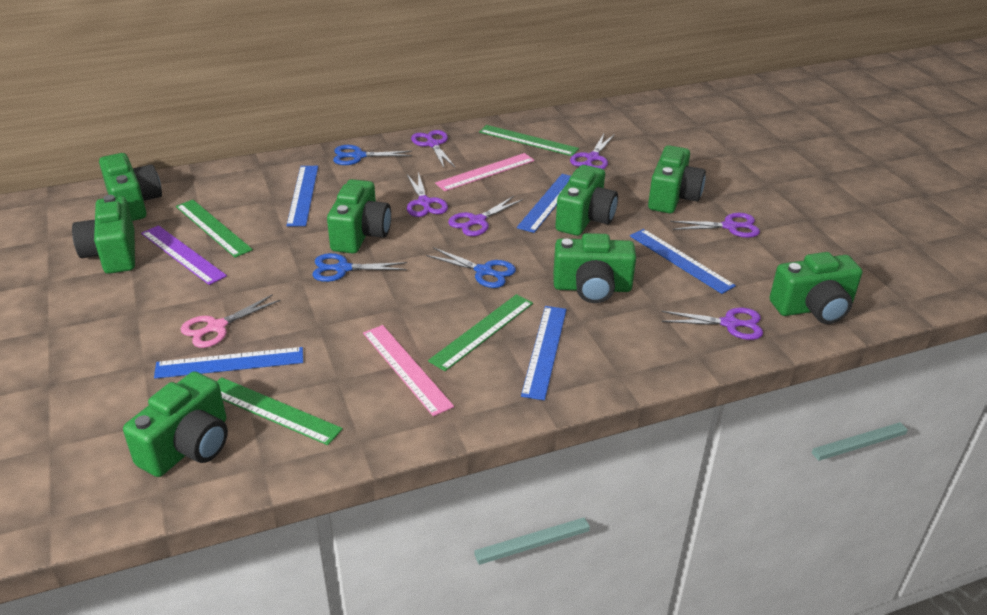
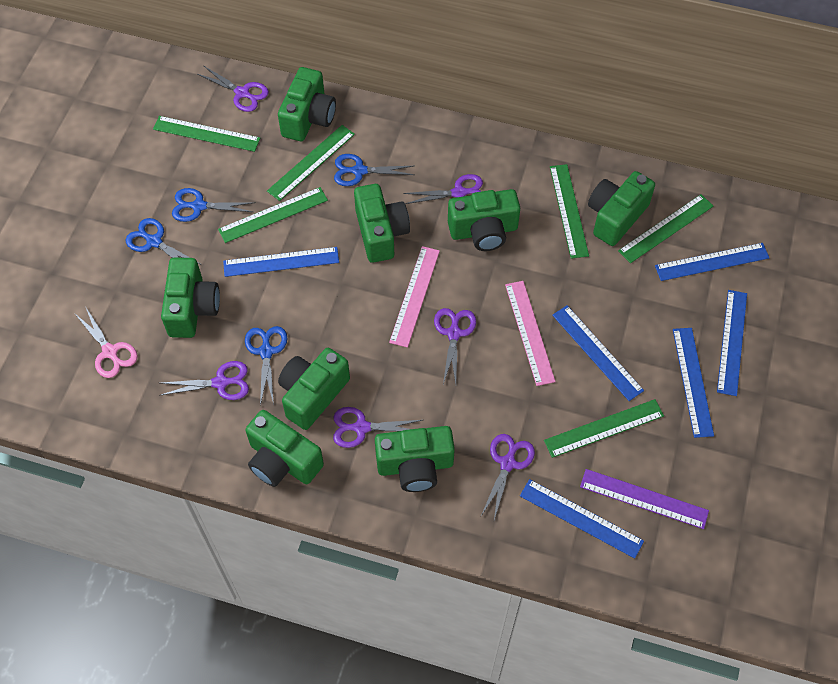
blue ruler: 5 -> 6
blue scissors: 3 -> 4
green ruler: 4 -> 6

